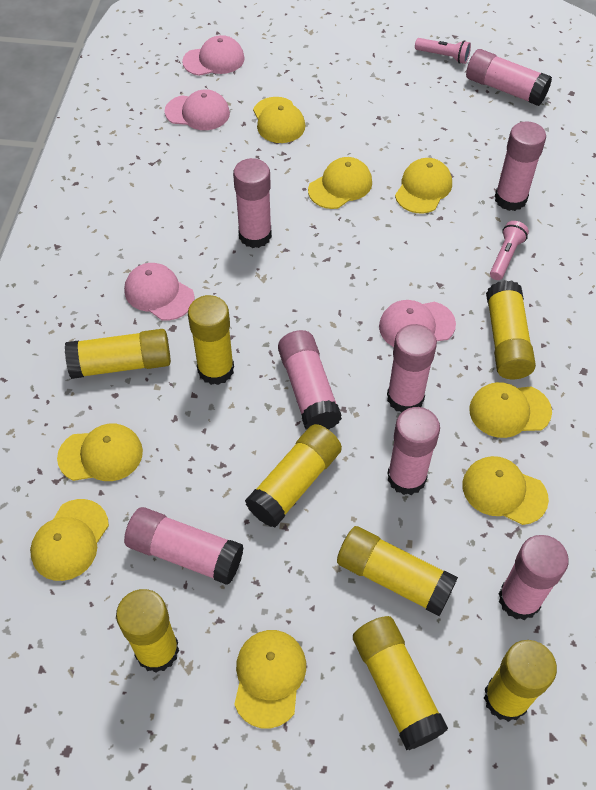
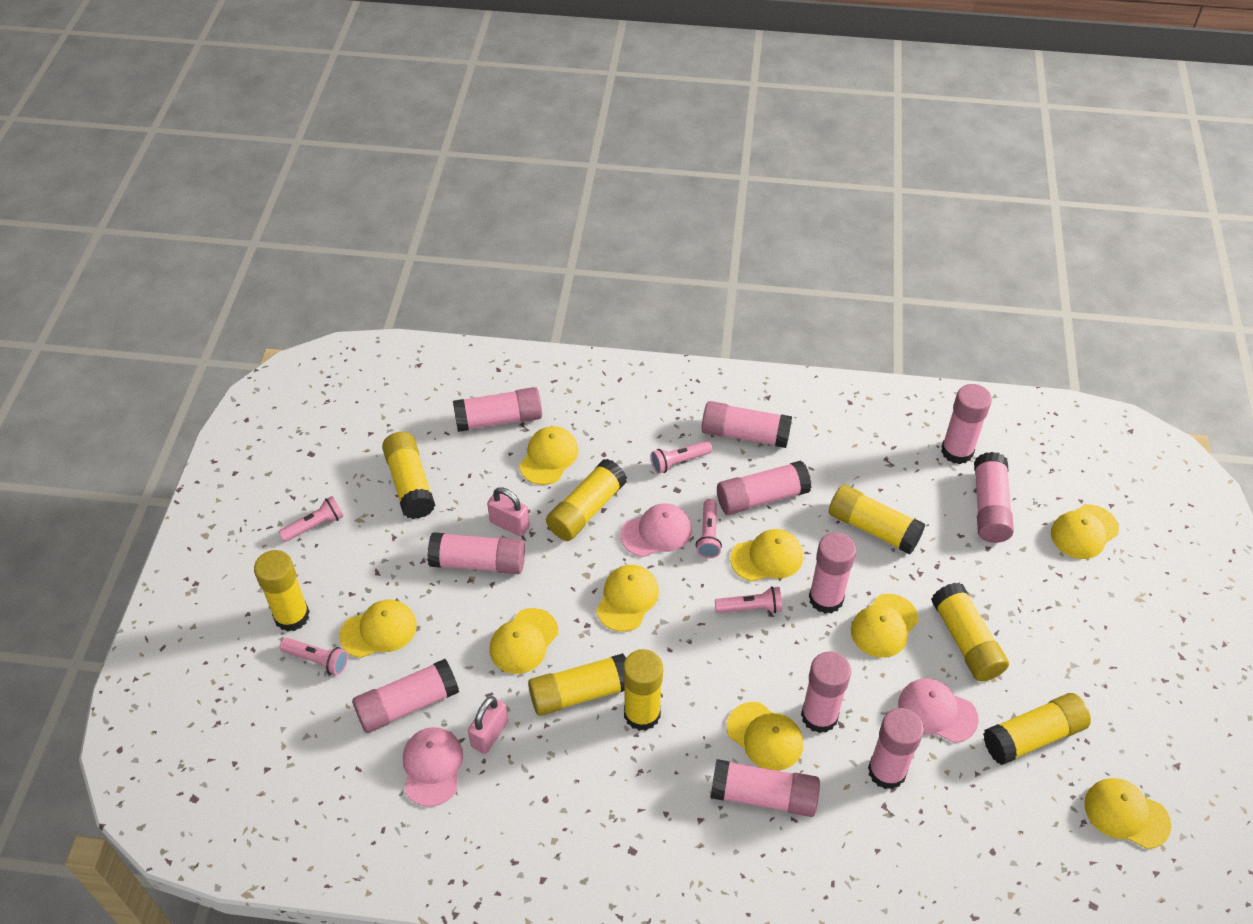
pink cap: 4 -> 3
pink flashlight: 2 -> 5
pink glue stick: 8 -> 11
pink padlock: 0 -> 2
yellow cap: 8 -> 9

